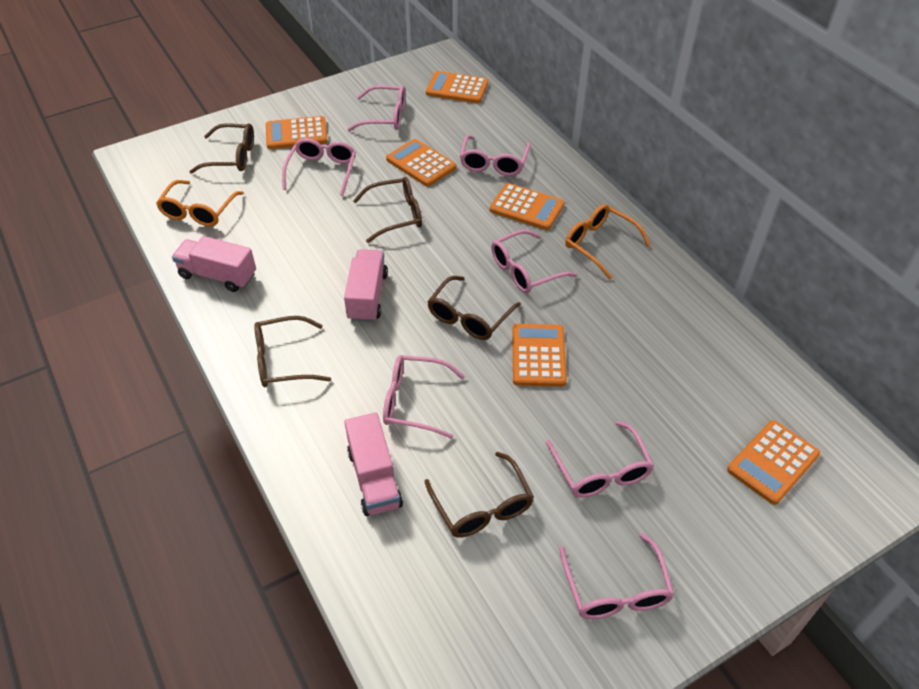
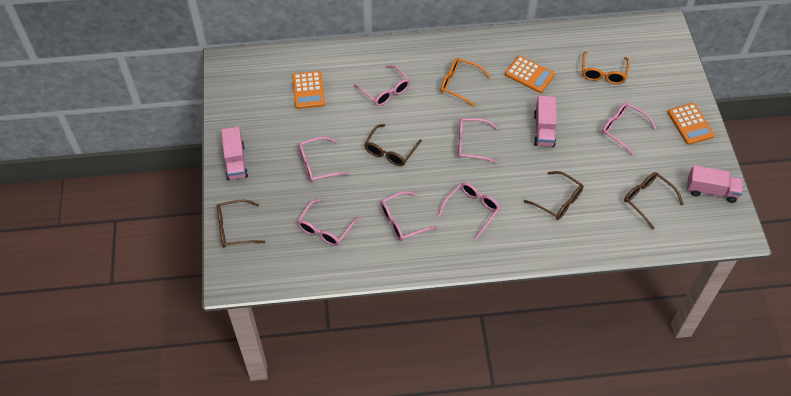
brown glasses: 5 -> 4
orange calculator: 6 -> 3

